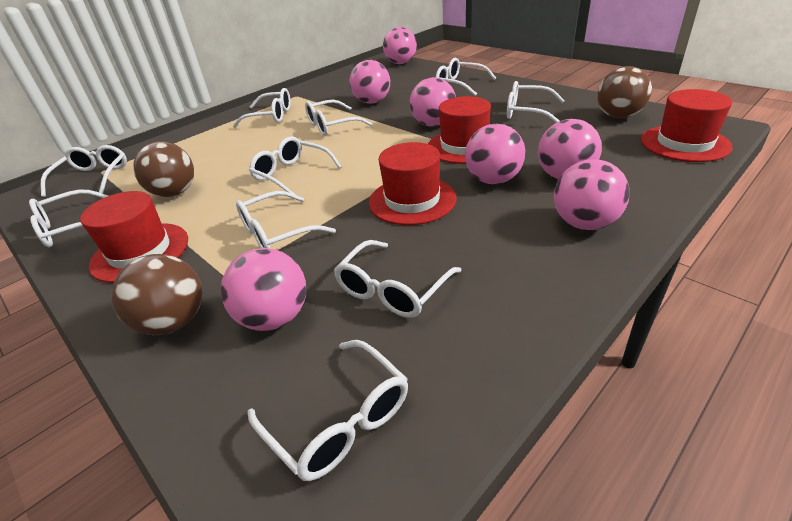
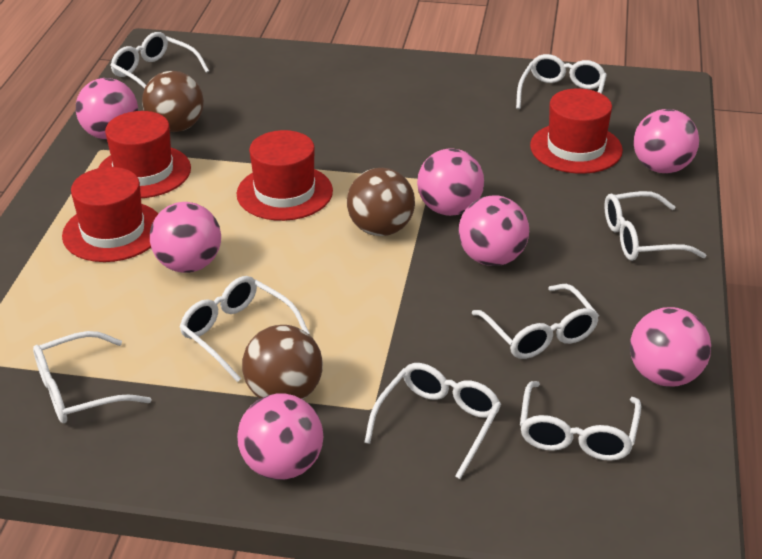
white glasses: 10 -> 8

